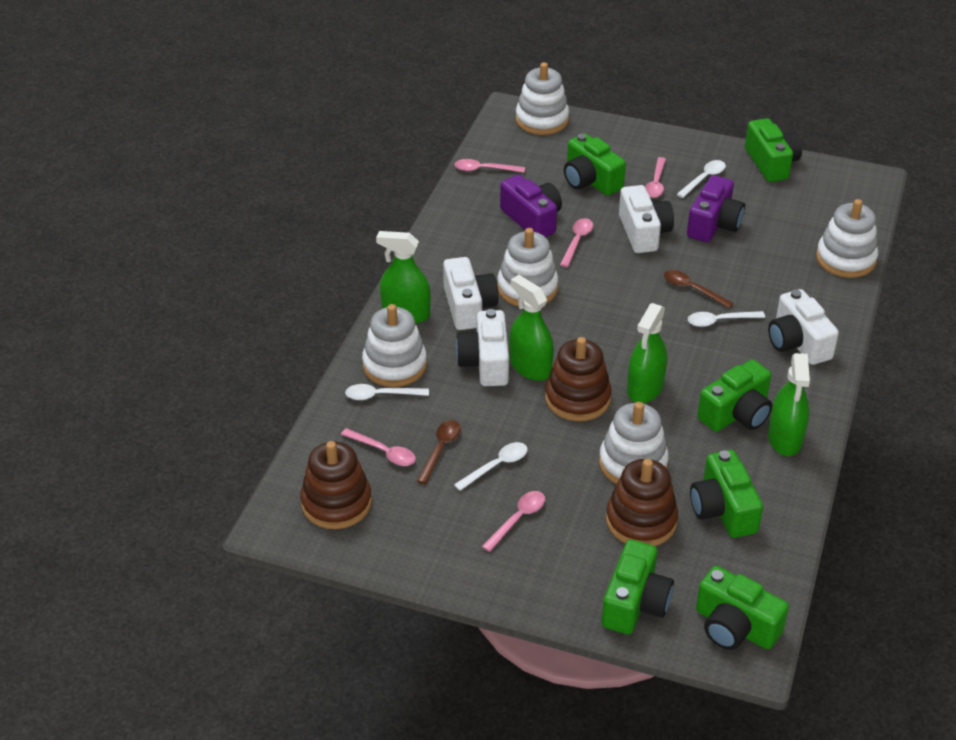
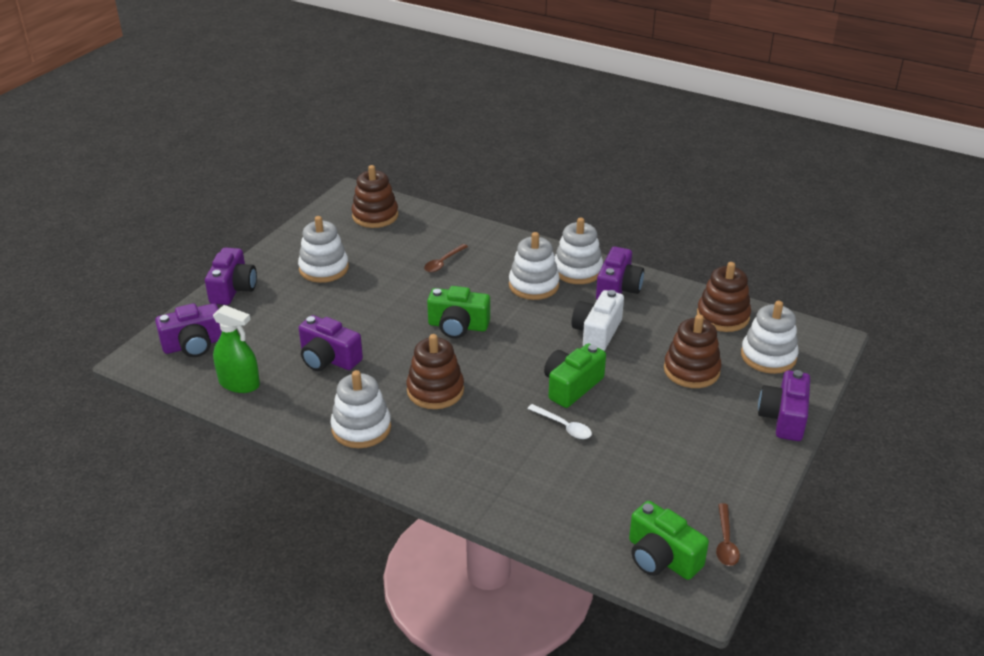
brown stacking toy: 3 -> 4
green camera: 6 -> 3
green spray bottle: 4 -> 1
pink spoon: 5 -> 0
purple camera: 2 -> 5
white camera: 4 -> 1
white spoon: 4 -> 1

